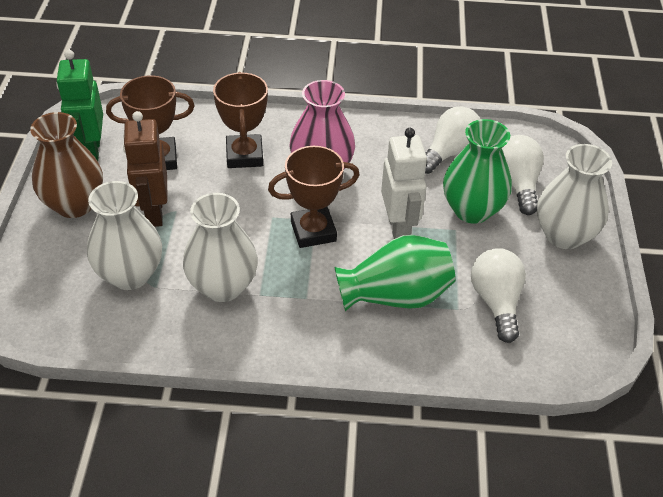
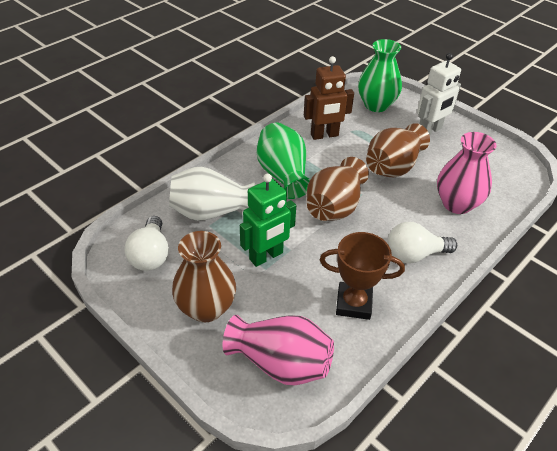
brown trophy: 3 -> 1
brown vase: 1 -> 3
pink vase: 1 -> 2
white light bulb: 3 -> 2
white vase: 3 -> 1

